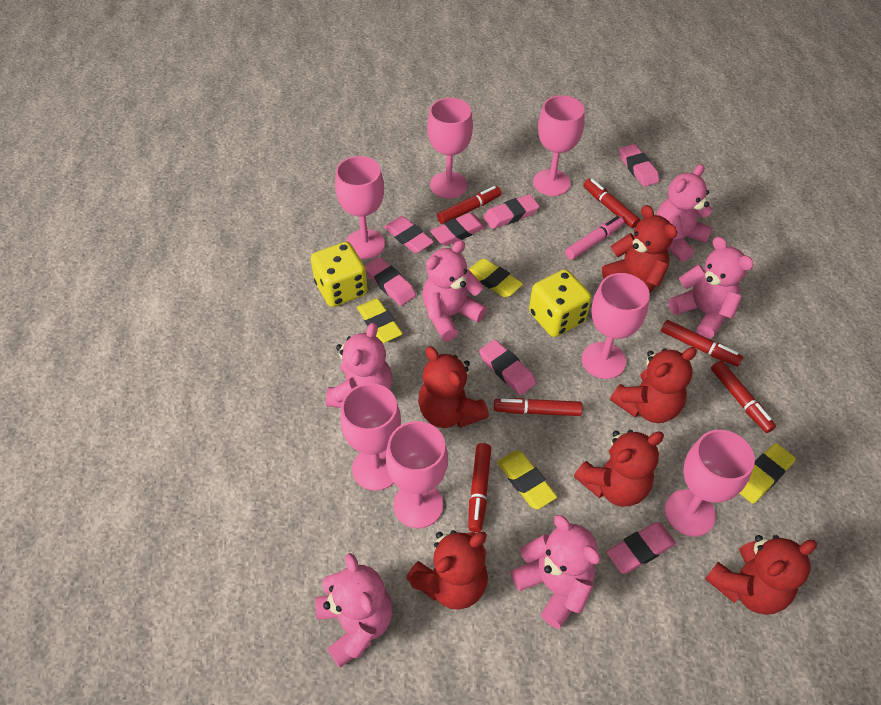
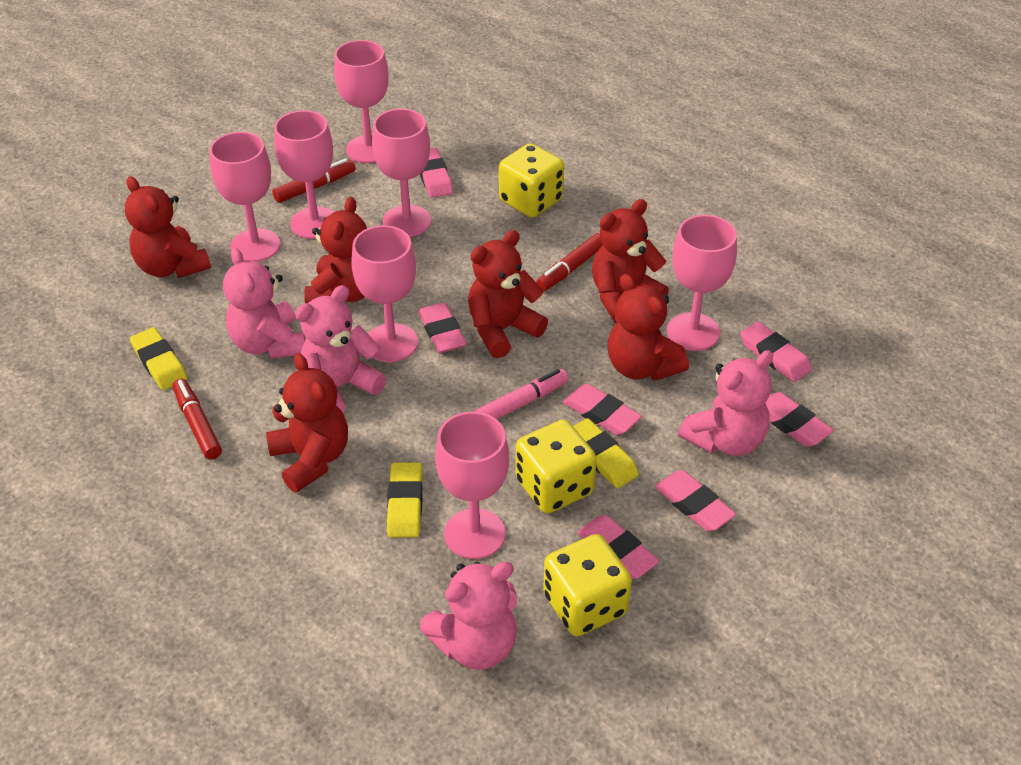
pink teddy bear: 6 -> 4
red marker: 6 -> 3
yellow dice: 2 -> 3
yellow eraser: 4 -> 3

